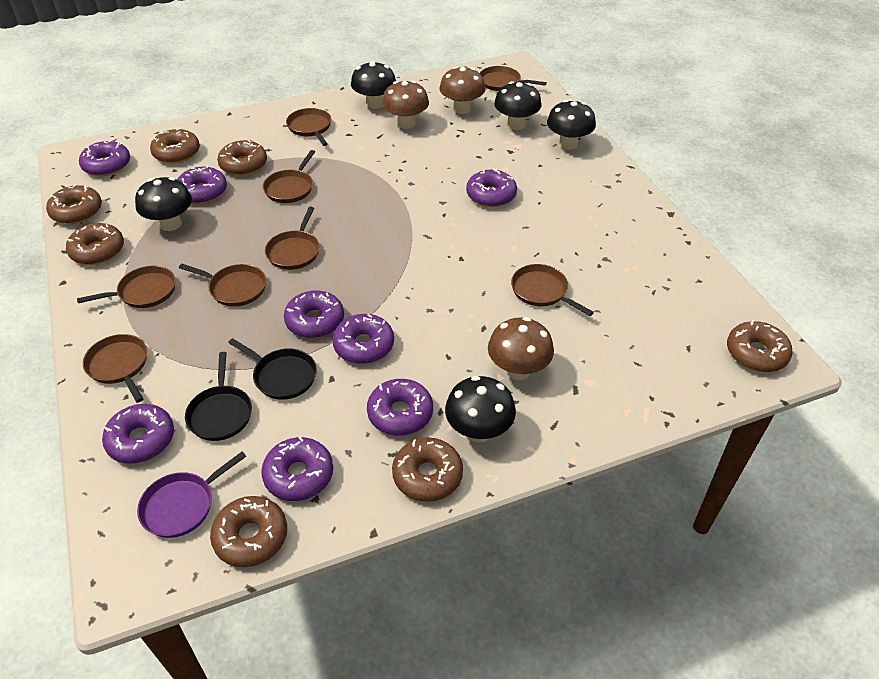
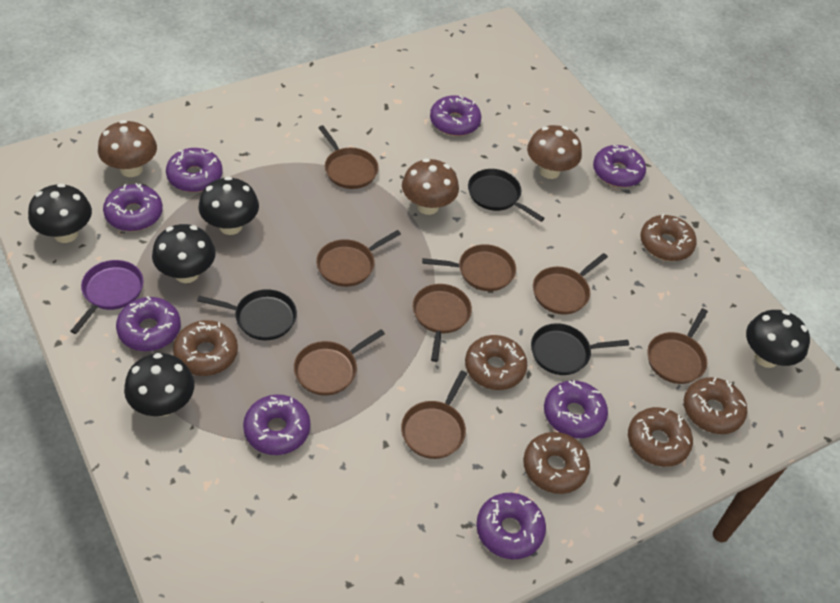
black pan: 2 -> 3
brown donut: 7 -> 6

